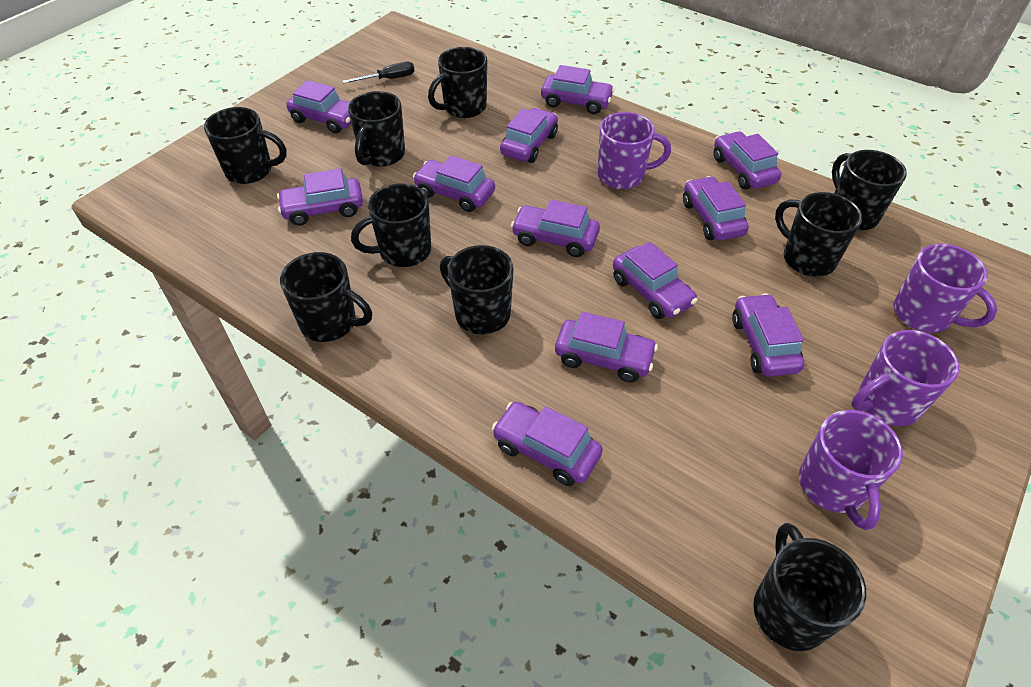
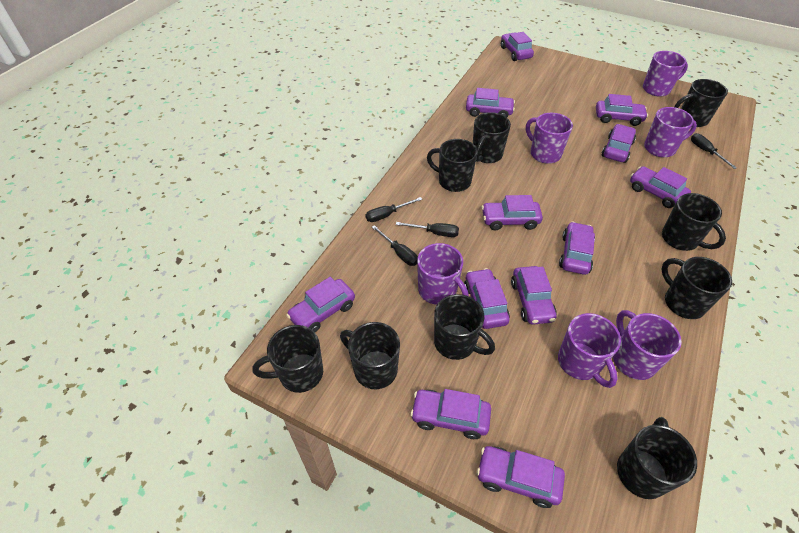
black screwdriver: 1 -> 4
purple mug: 4 -> 6

